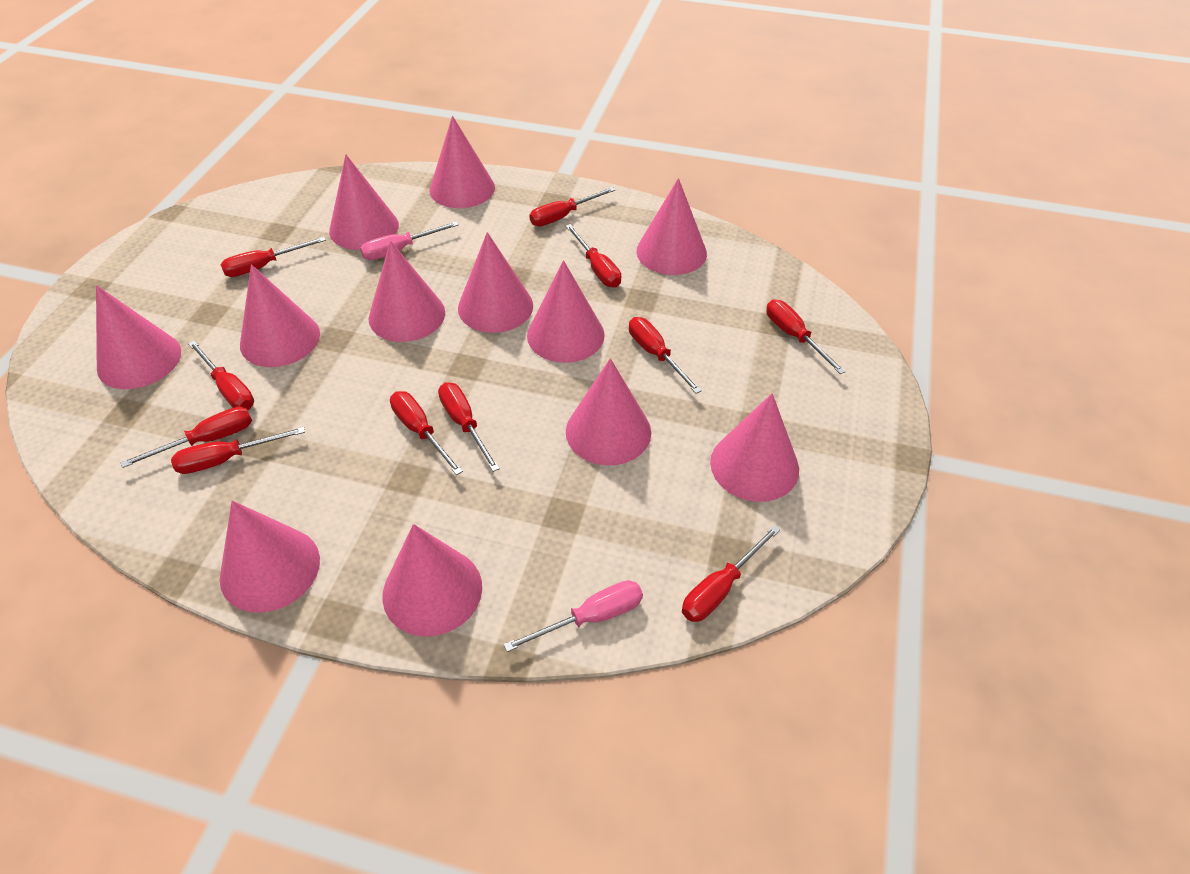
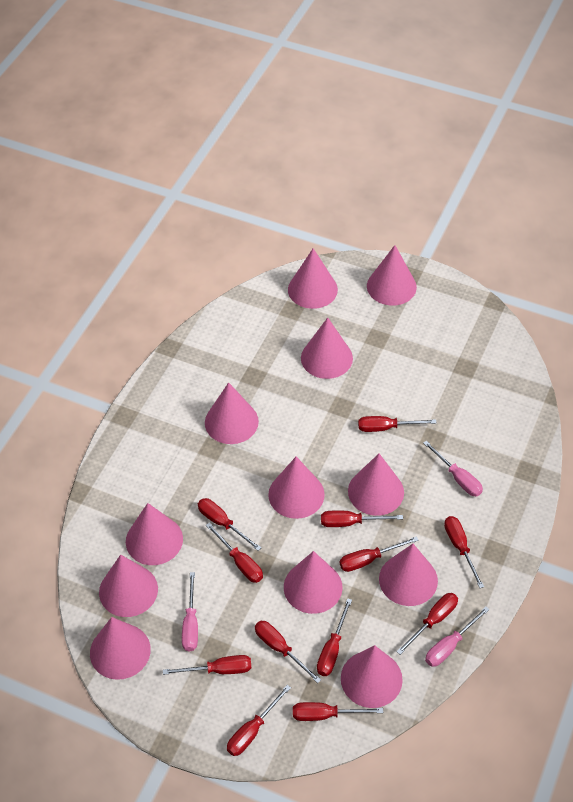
pink screwdriver: 2 -> 3
red screwdriver: 11 -> 12

